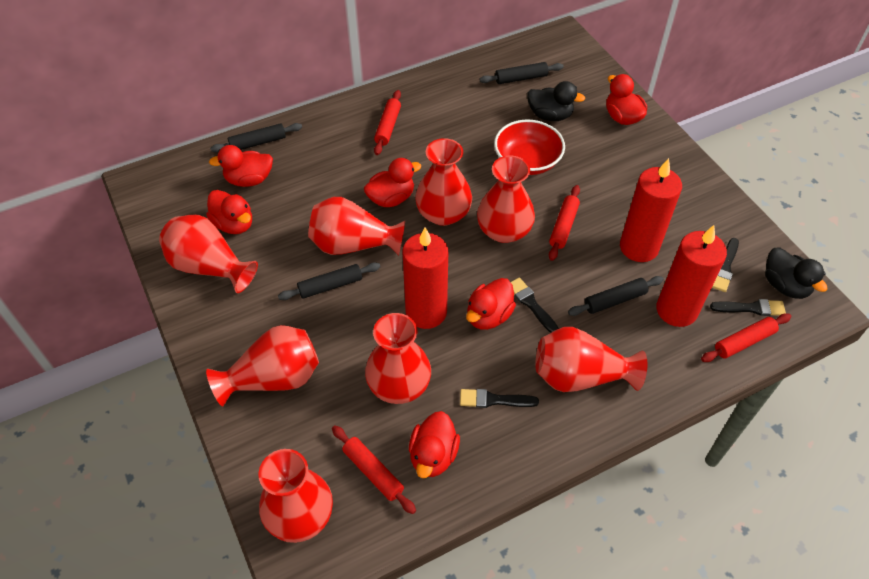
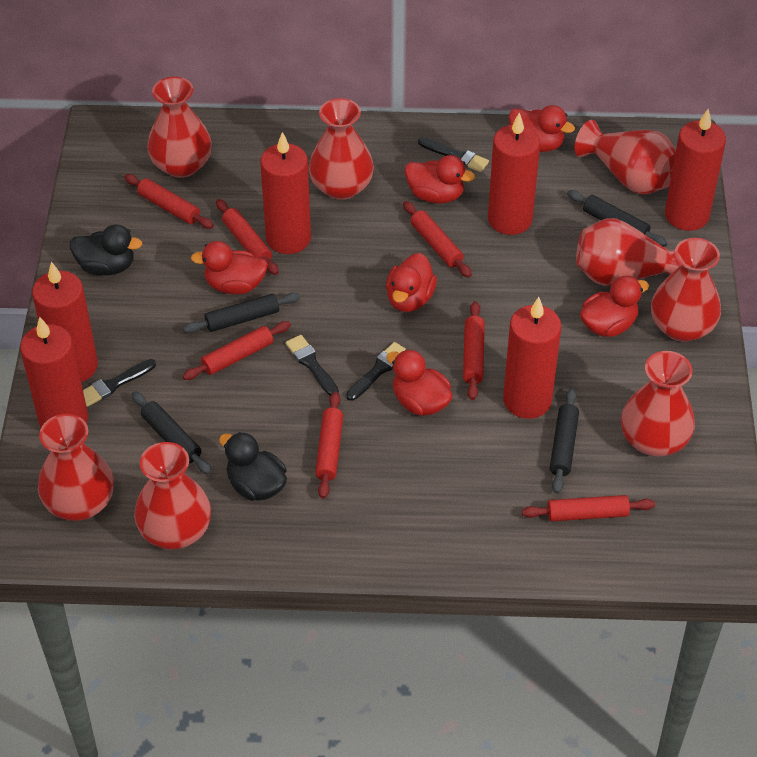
red bowl: 1 -> 0
red candle: 3 -> 6
red rolling pin: 4 -> 7

